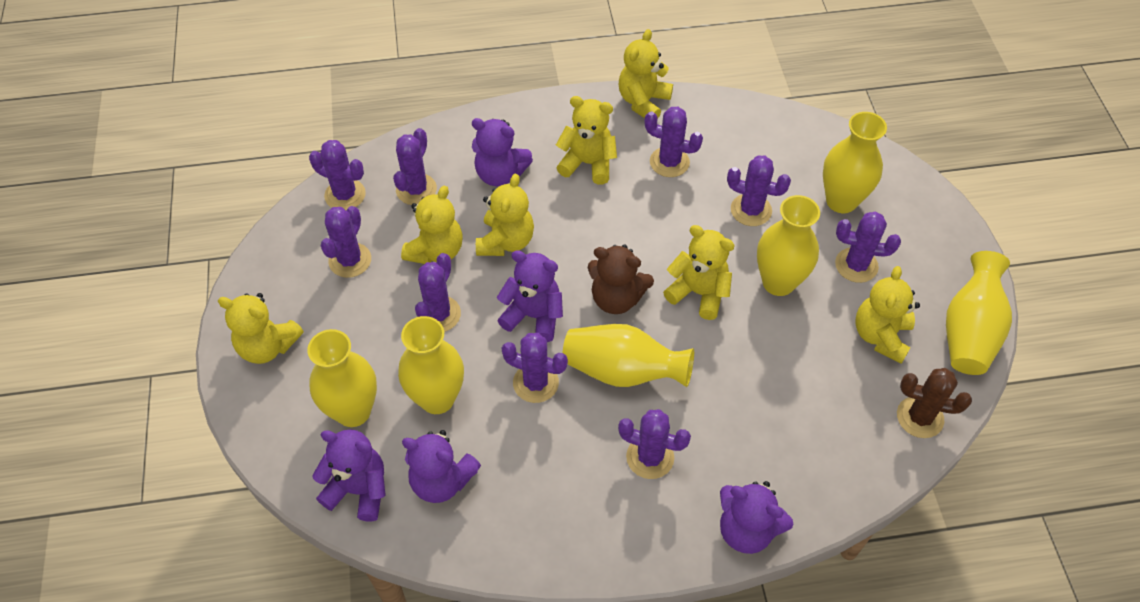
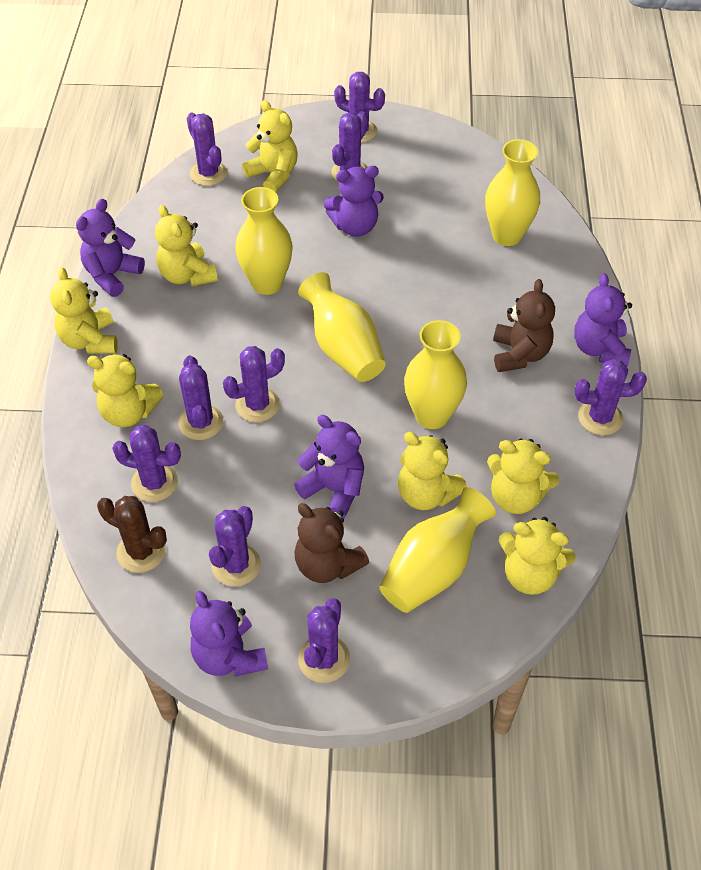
brown teddy bear: 1 -> 2
yellow vase: 6 -> 5

